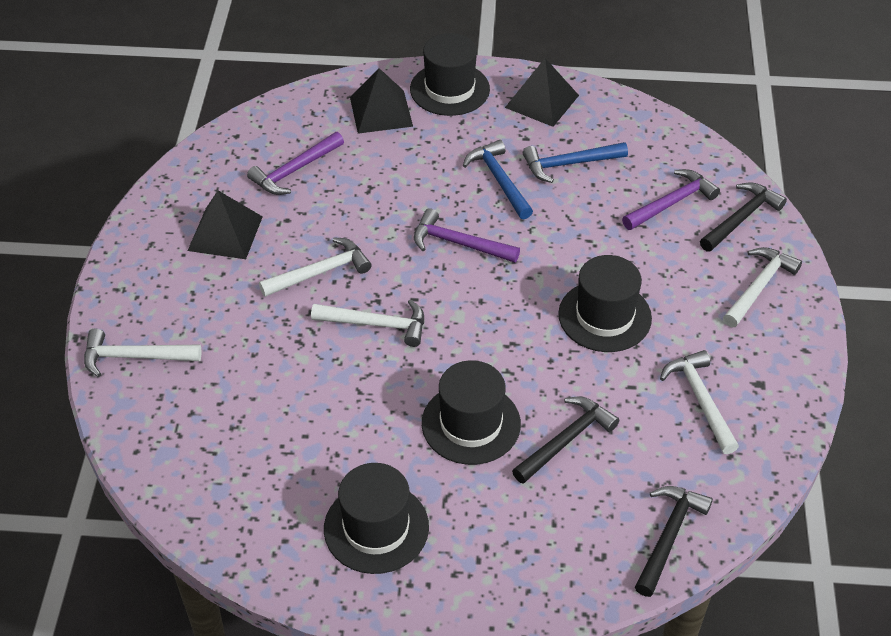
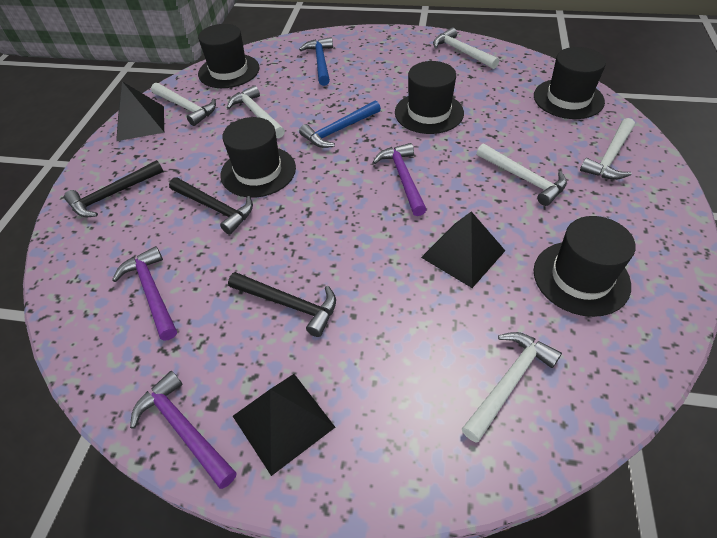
black hat: 4 -> 5
white hammer: 5 -> 6

